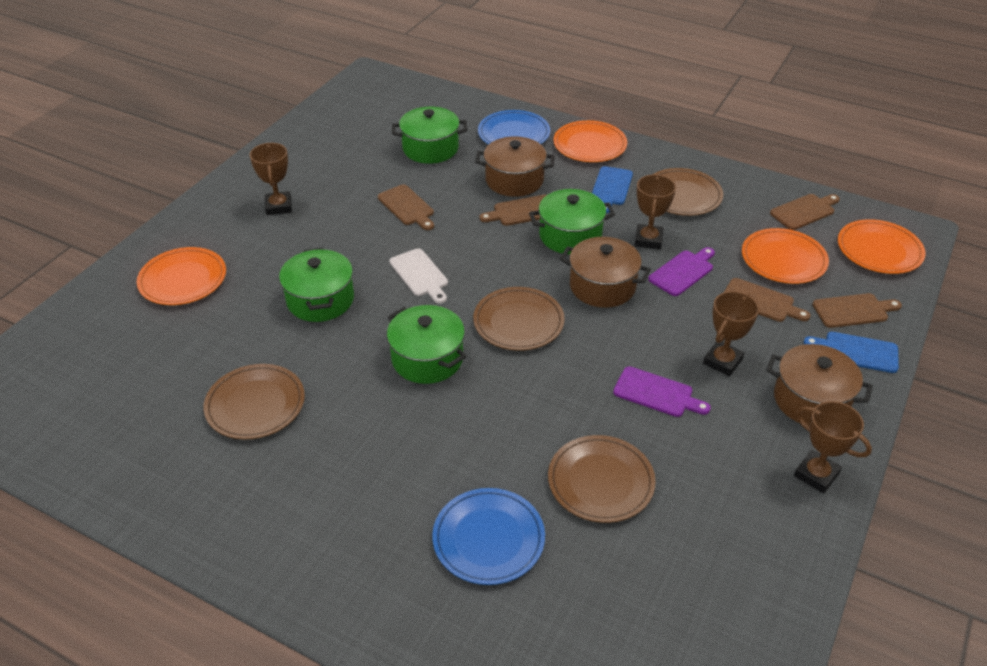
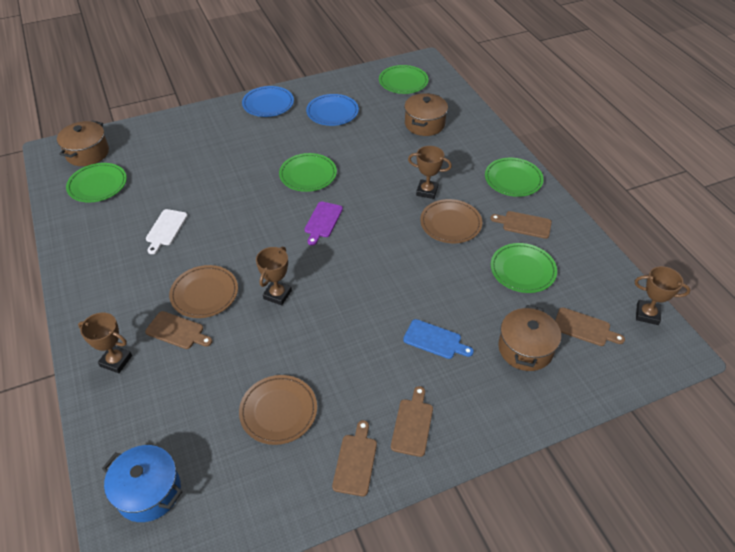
blue cutting board: 2 -> 1
blue pot: 0 -> 1
brown plate: 4 -> 3
green plate: 0 -> 5
green pot: 4 -> 0
orange plate: 4 -> 0
purple cutting board: 2 -> 1

